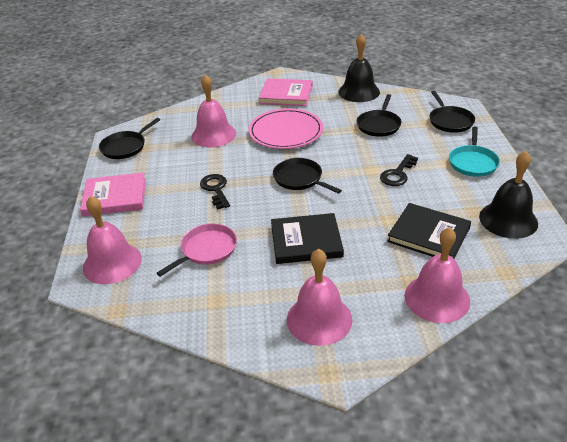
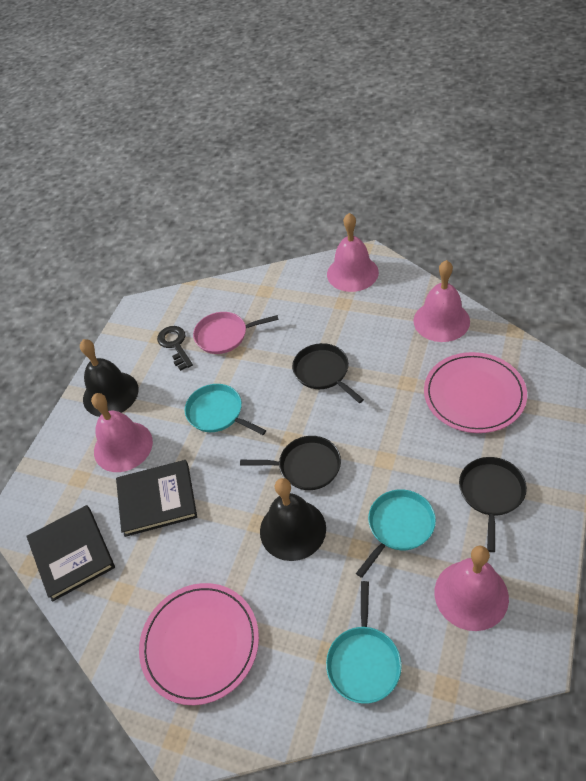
black key: 2 -> 1
black pan: 4 -> 3
pink book: 2 -> 0
pink plate: 1 -> 2
turquoise pan: 1 -> 3

